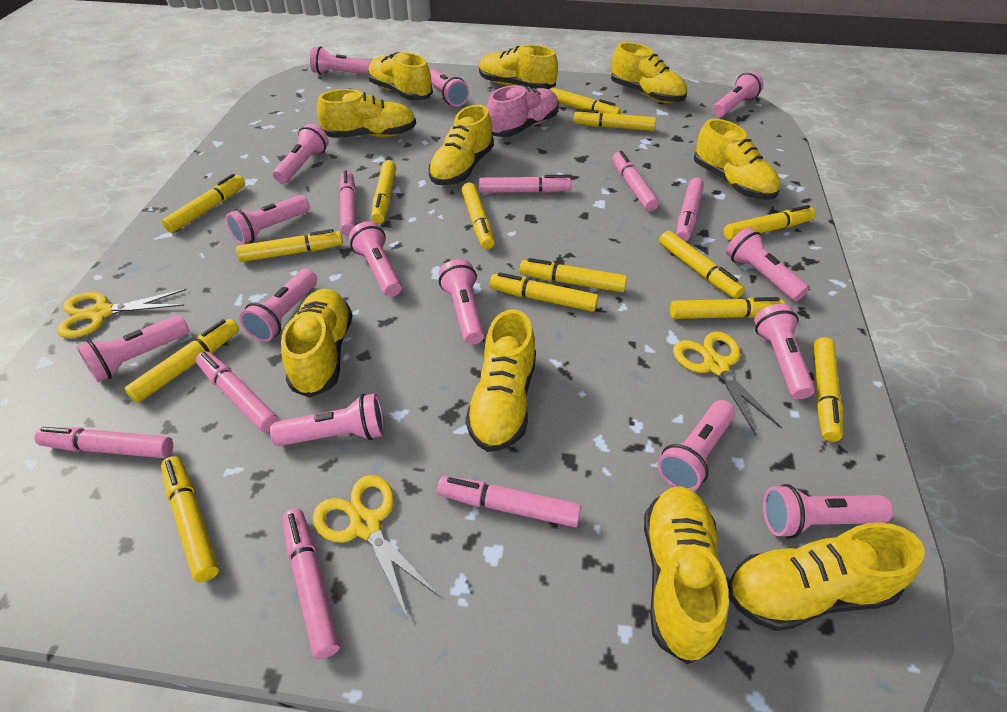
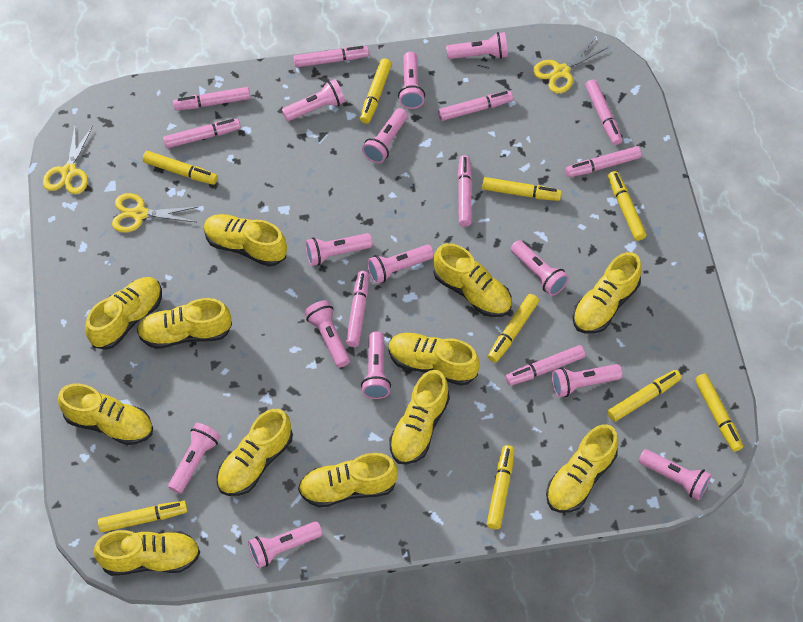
pink flashlight: 14 -> 13
pink marker: 8 -> 9
pink shoe: 1 -> 0
yellow marker: 14 -> 9
yellow shoe: 10 -> 12

